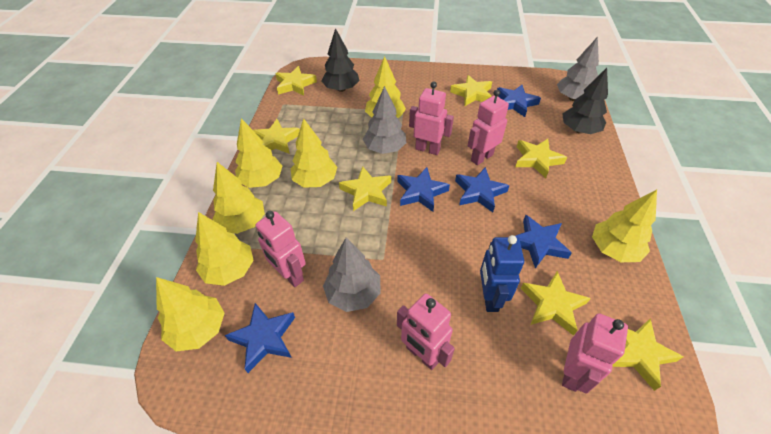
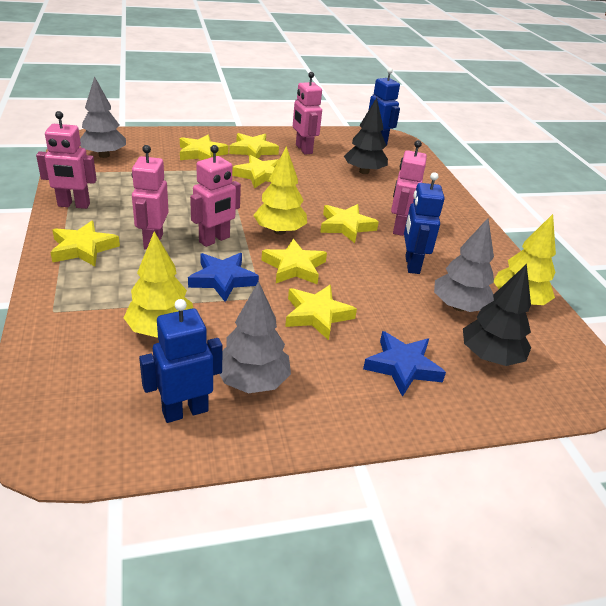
blue robot: 1 -> 3
blue star: 5 -> 2
yellow tree: 7 -> 3

